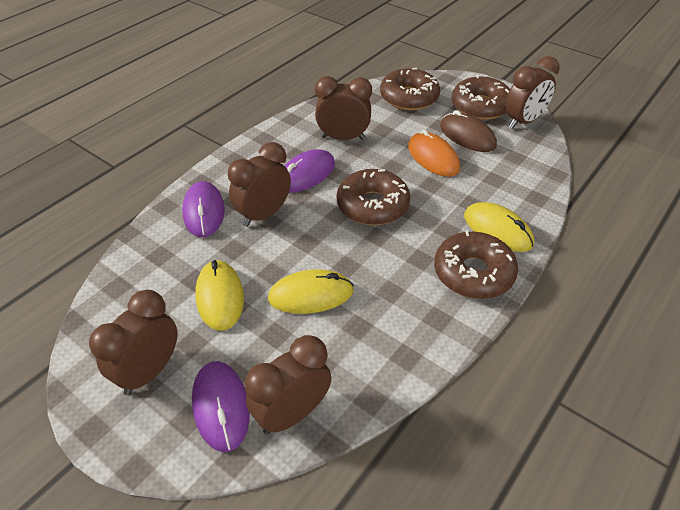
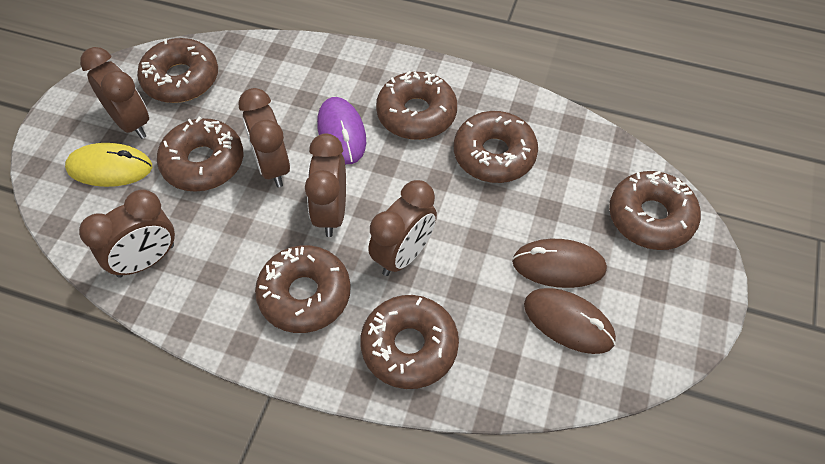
brown donut: 4 -> 7
brown mouse: 1 -> 2
orange mouse: 1 -> 0
purple mouse: 3 -> 1
yellow mouse: 3 -> 1

